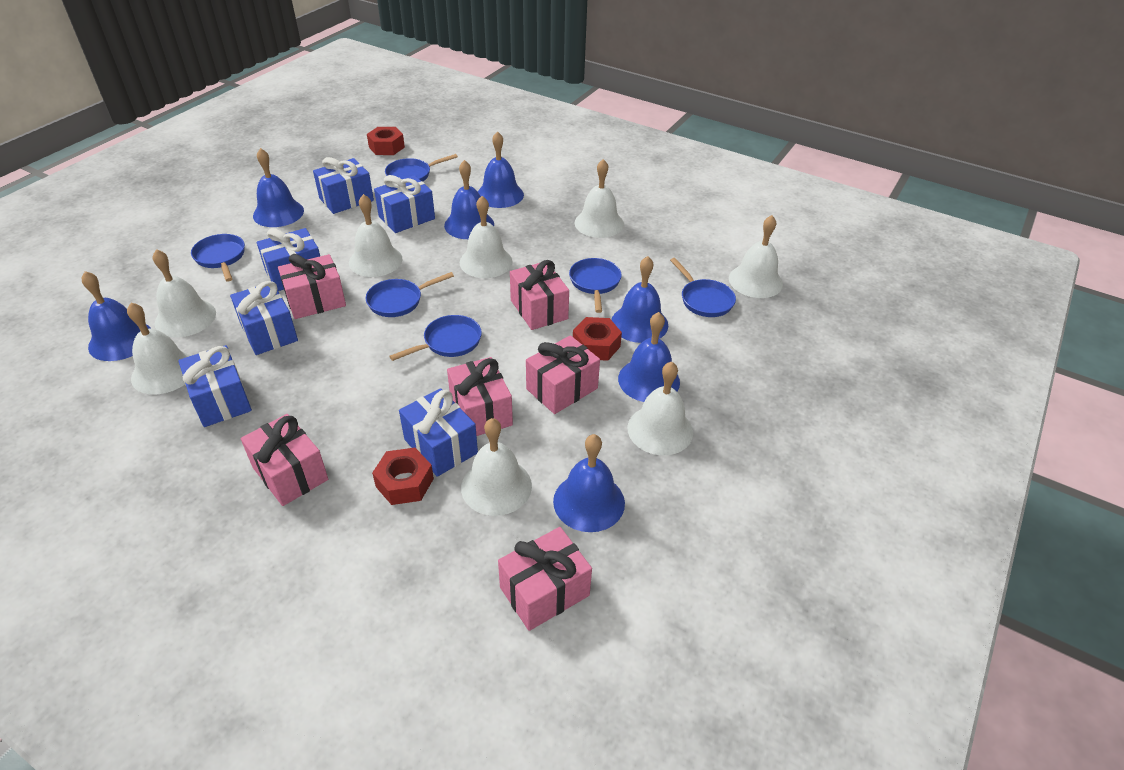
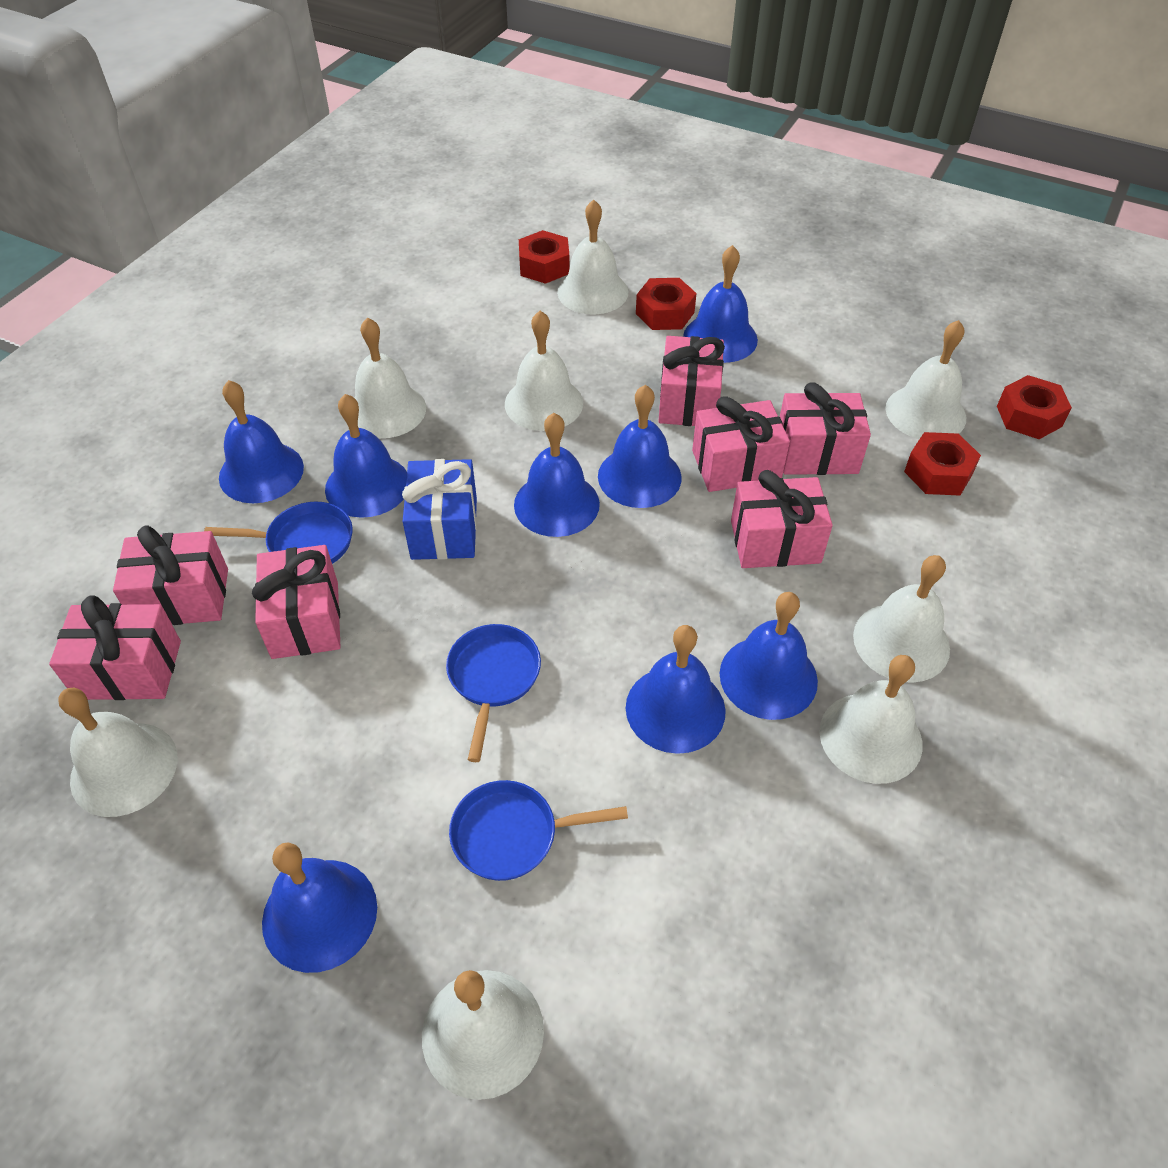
blue bell: 7 -> 8
blue gift: 6 -> 1
blue pan: 6 -> 3
pink gift: 6 -> 7
red nut: 3 -> 4

